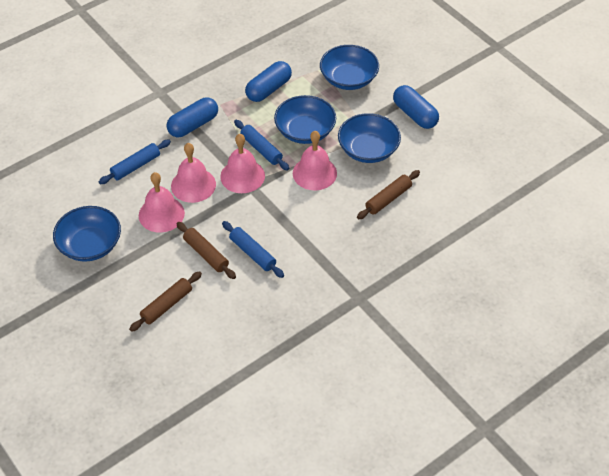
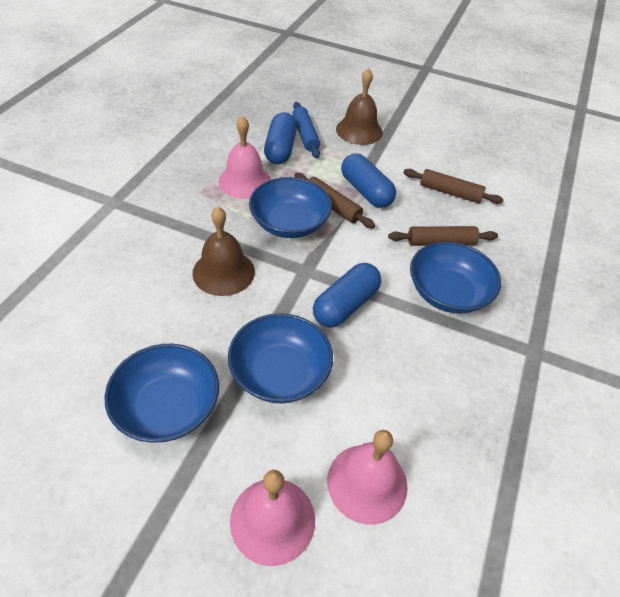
blue rolling pin: 3 -> 1
brown bell: 0 -> 2
pink bell: 4 -> 3

